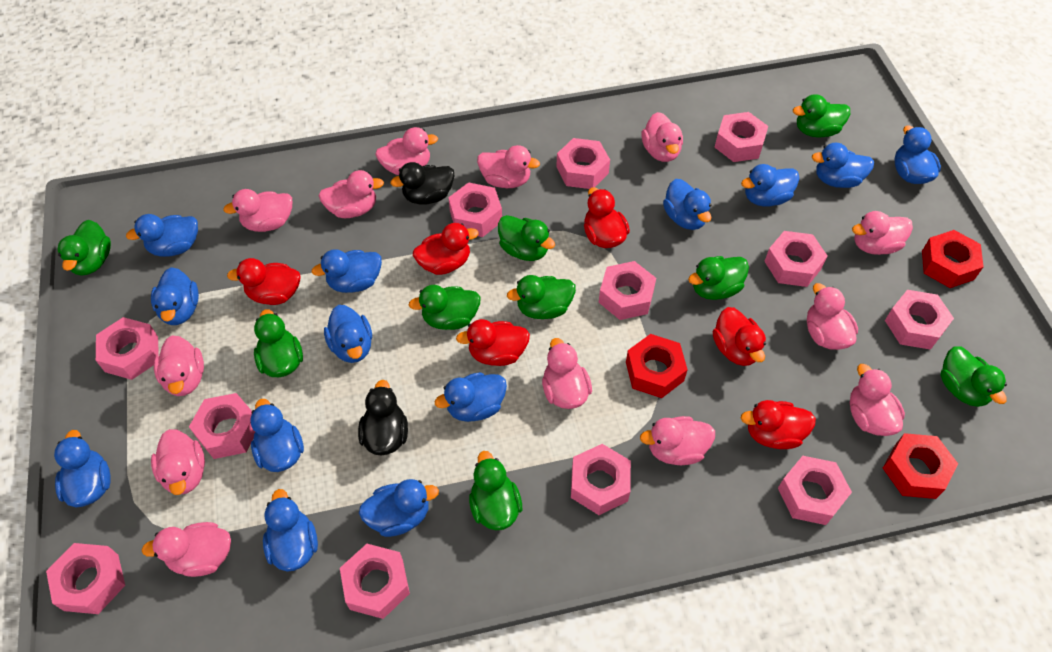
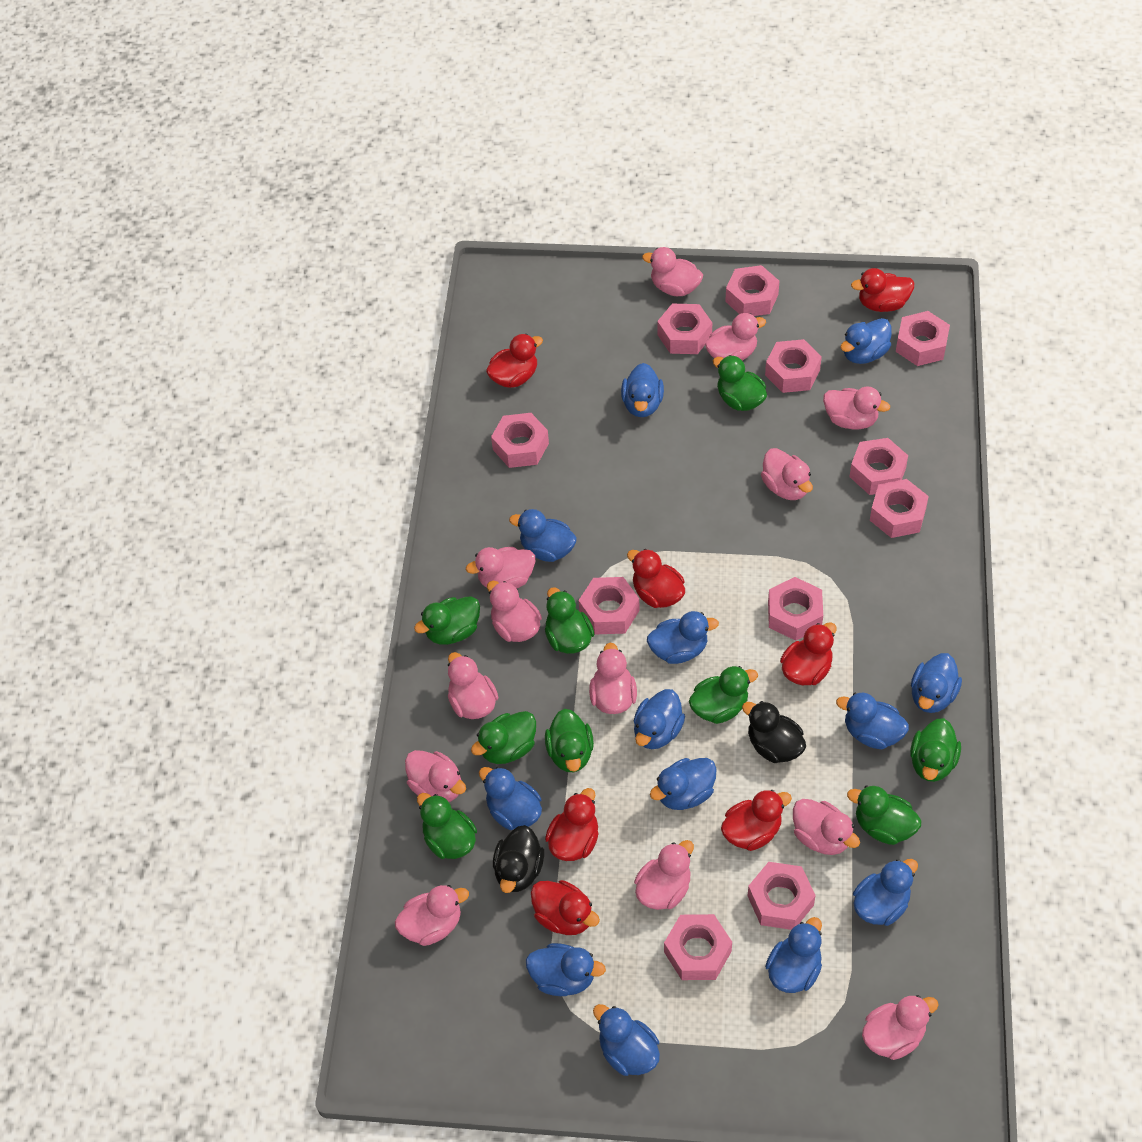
pink nut: 12 -> 11
red duck: 6 -> 7
red nut: 3 -> 0

